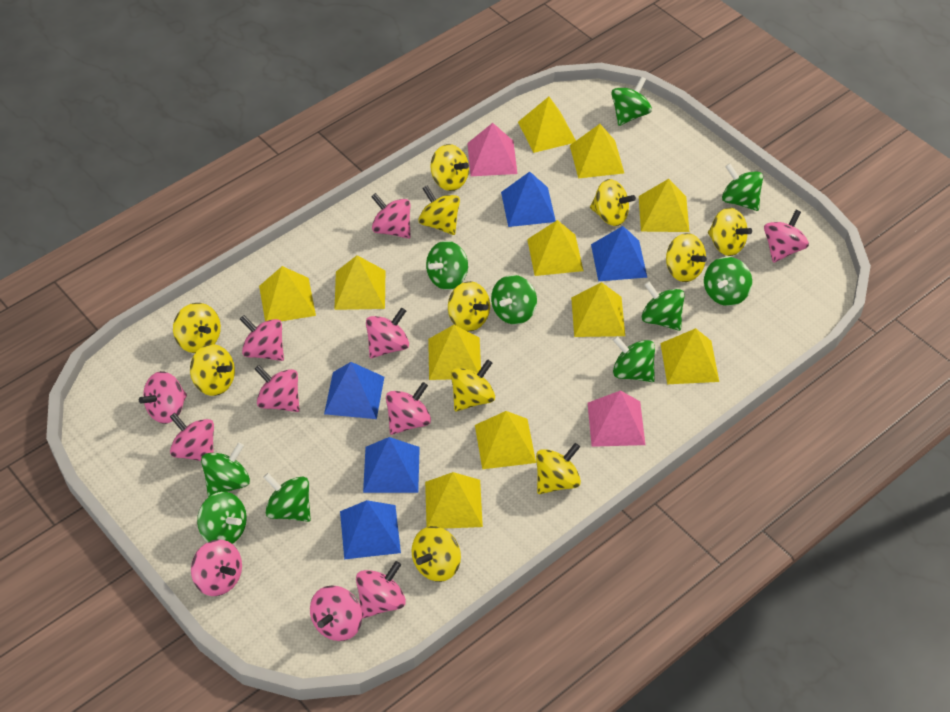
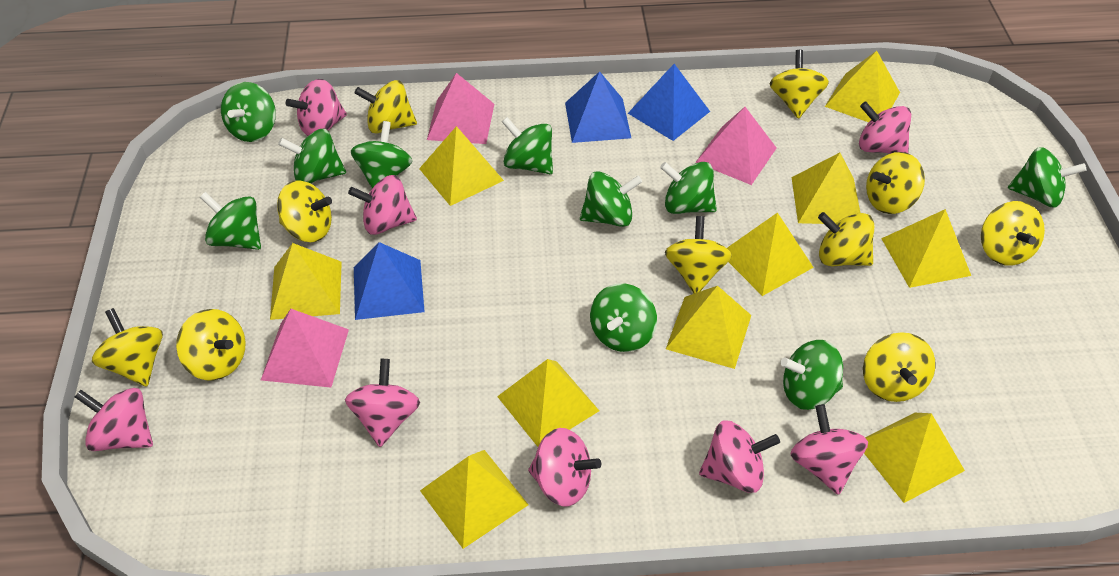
blue pyramid: 5 -> 3
pink pyramid: 2 -> 3
pink spinning top: 11 -> 8
yellow pyramid: 11 -> 10
yellow spinning top: 11 -> 10

